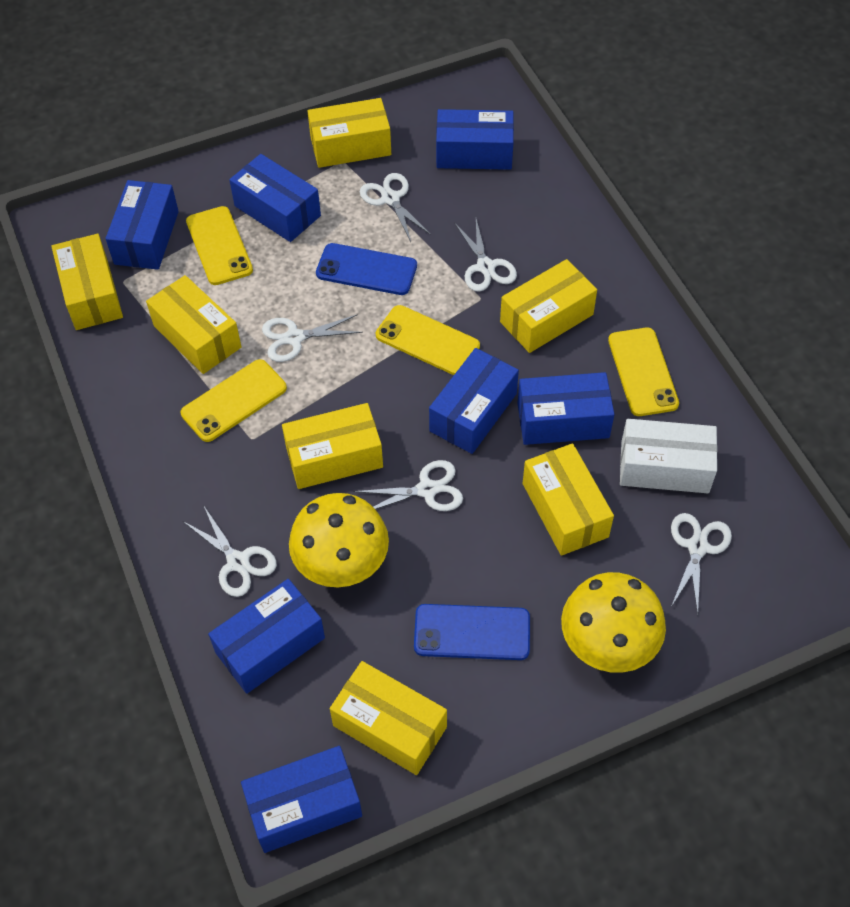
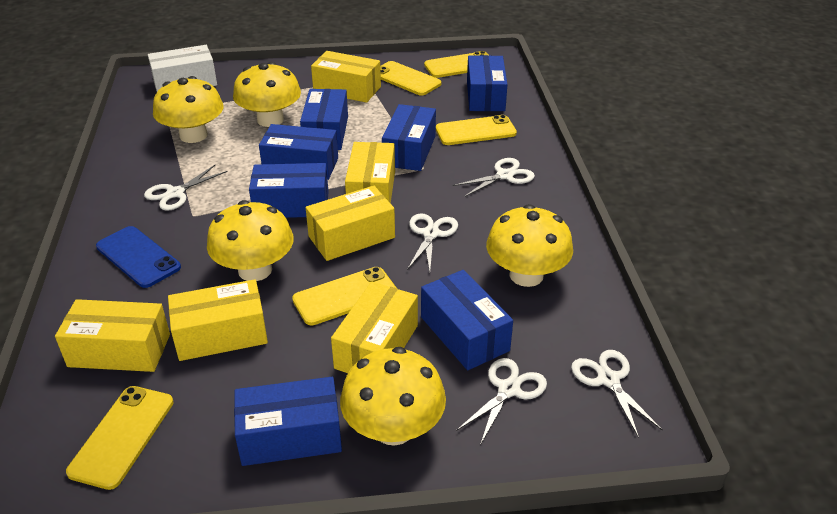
blue phone: 2 -> 1
white scissors: 6 -> 5
yellow box: 7 -> 6
yellow mushroom: 2 -> 5
yellow phone: 4 -> 5

